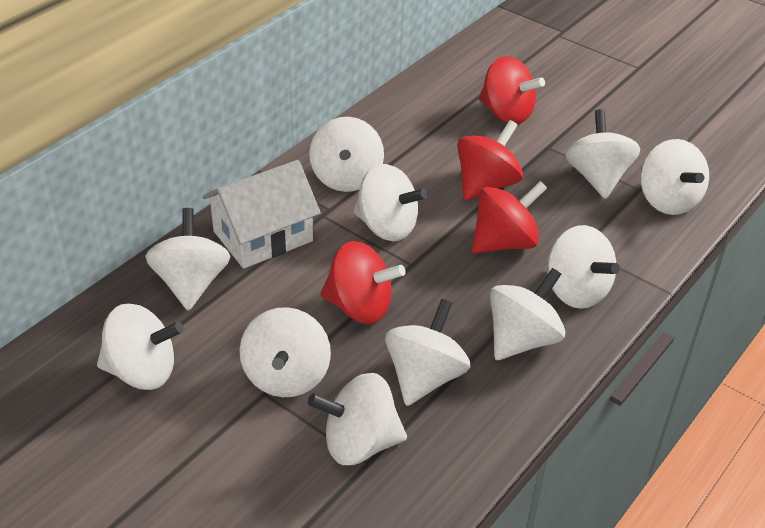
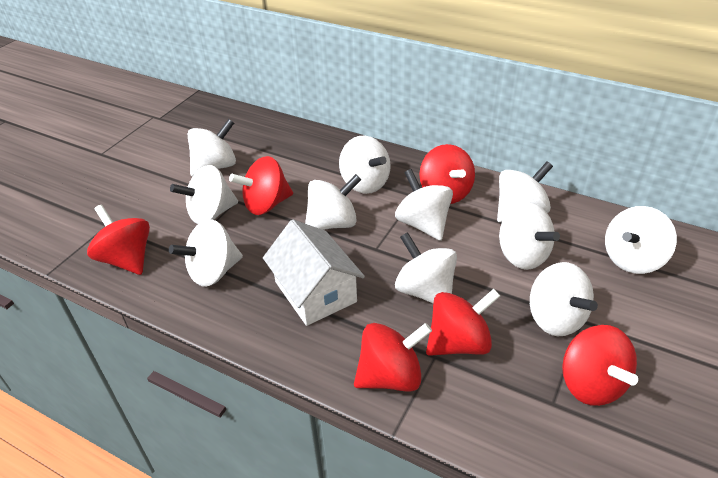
red spinning top: 4 -> 6

